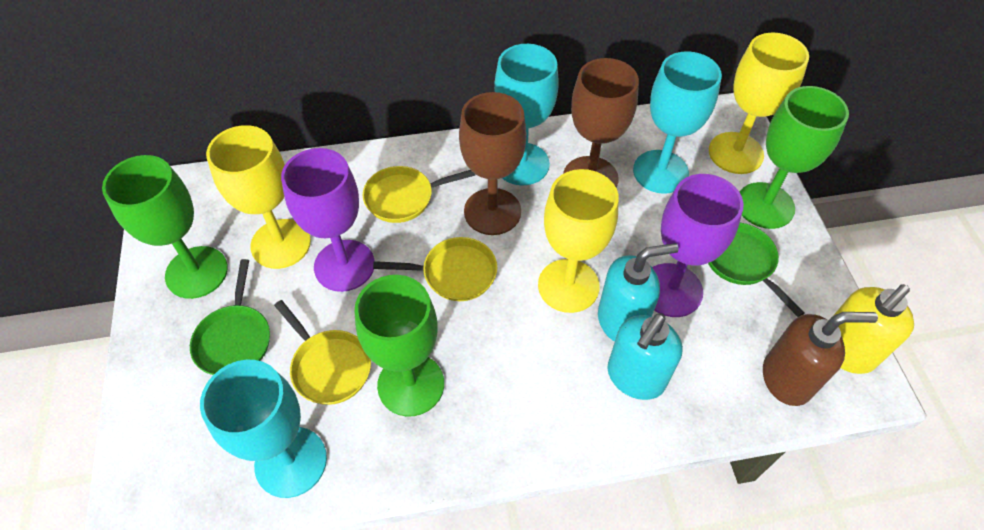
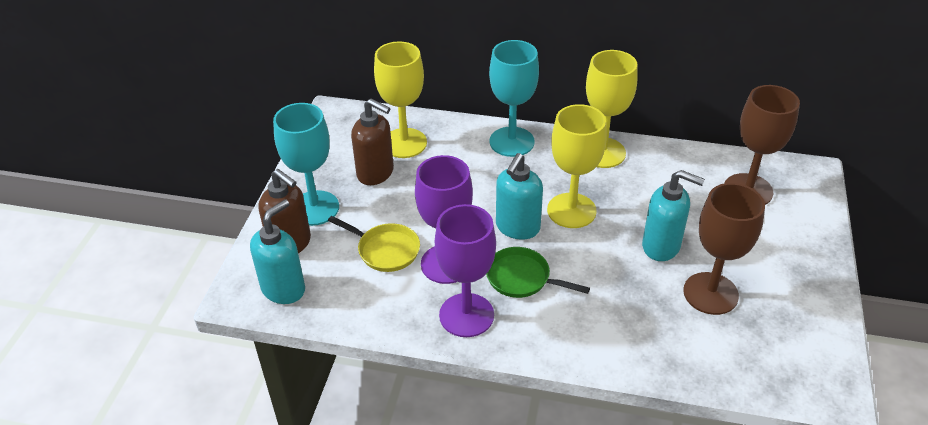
brown soap dispenser: 1 -> 2
green goblet: 3 -> 0
green pan: 2 -> 1
turquoise goblet: 3 -> 2
turquoise soap dispenser: 2 -> 3
yellow pan: 3 -> 1
yellow soap dispenser: 1 -> 0

